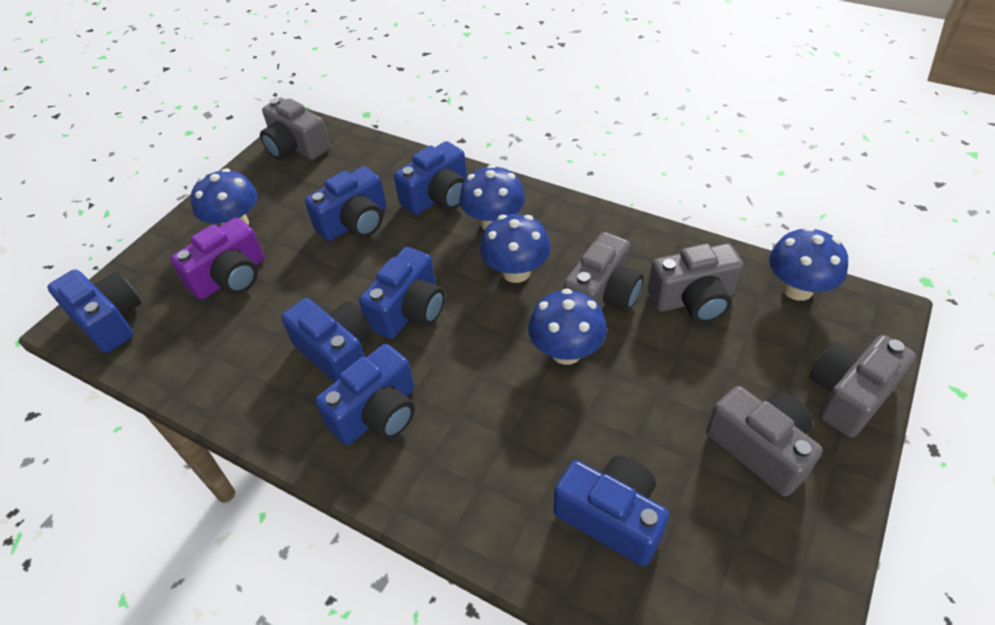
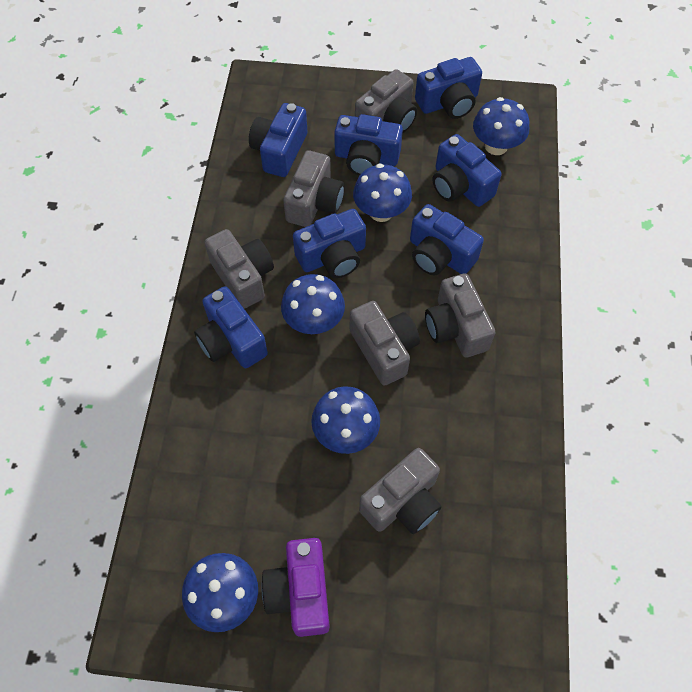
grey camera: 5 -> 6

